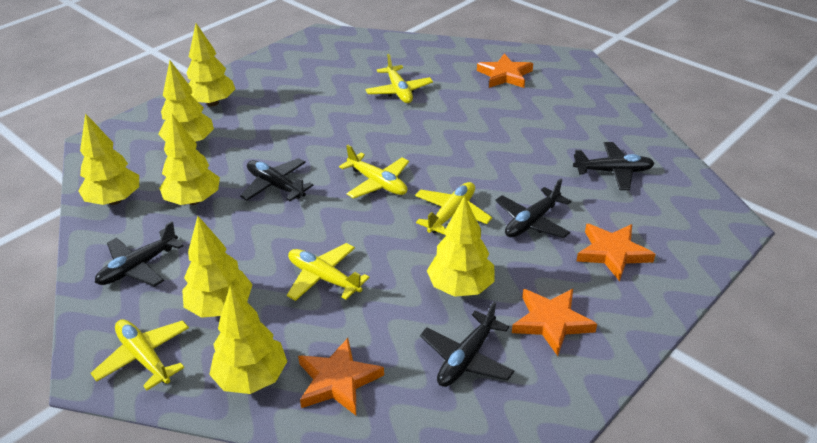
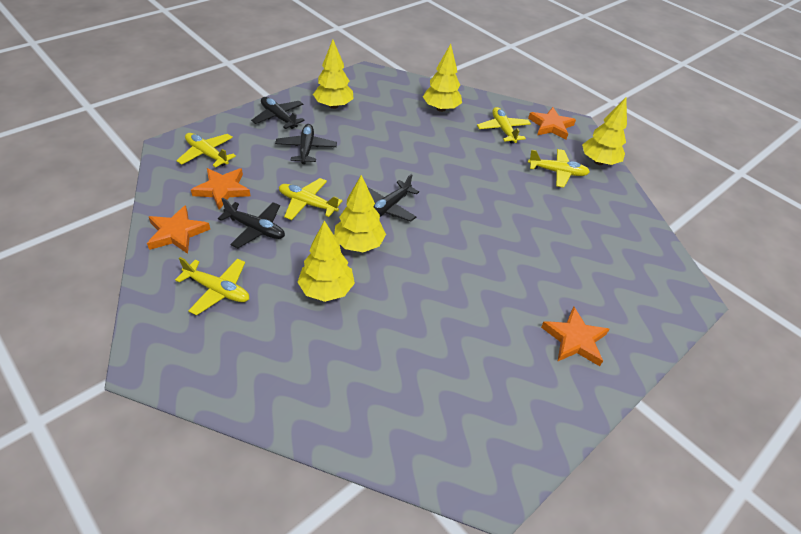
black plane: 5 -> 4
yellow tree: 7 -> 5

